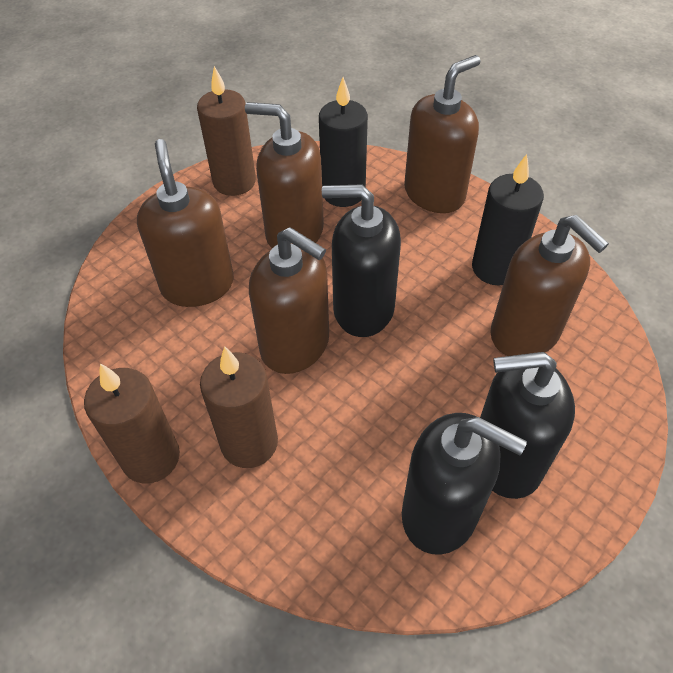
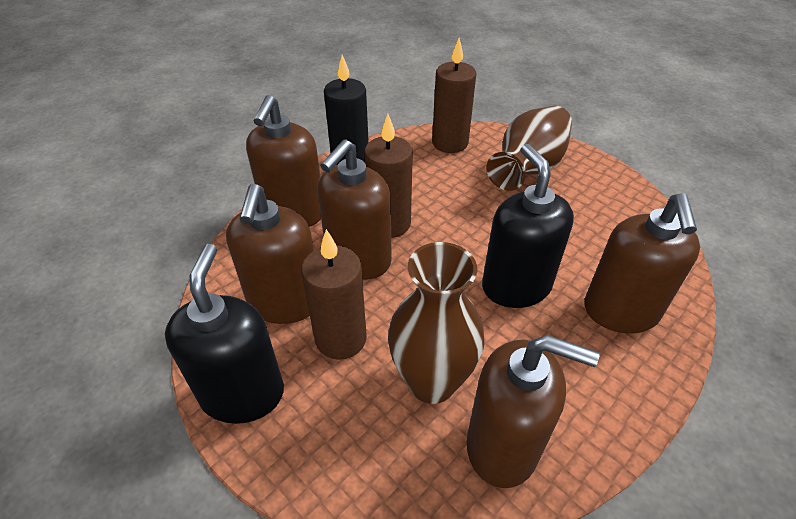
black candle: 2 -> 1
black soap dispenser: 3 -> 2
brown vase: 0 -> 2

